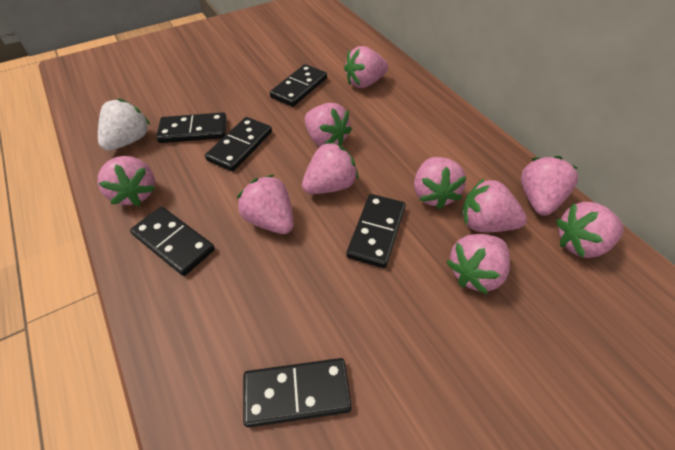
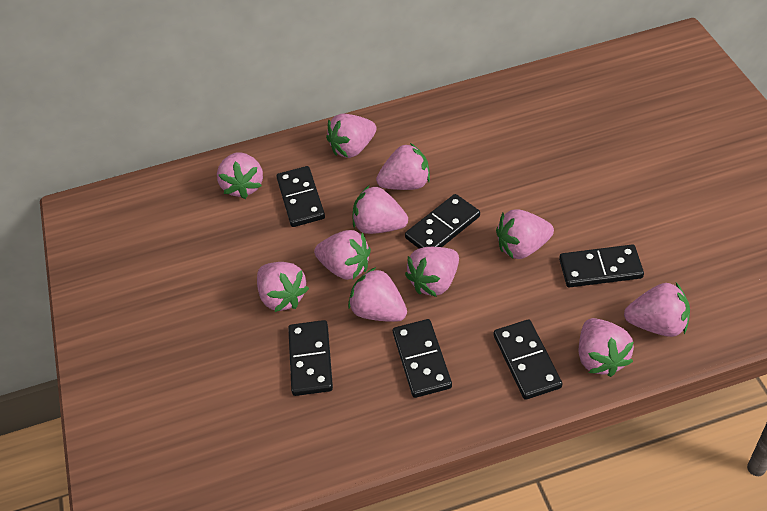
pink strawberry: 10 -> 11
white strawberry: 1 -> 0

